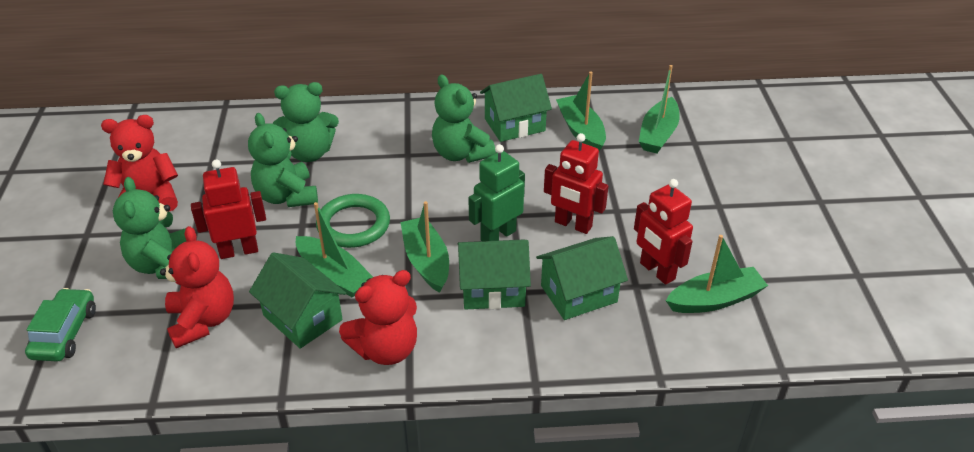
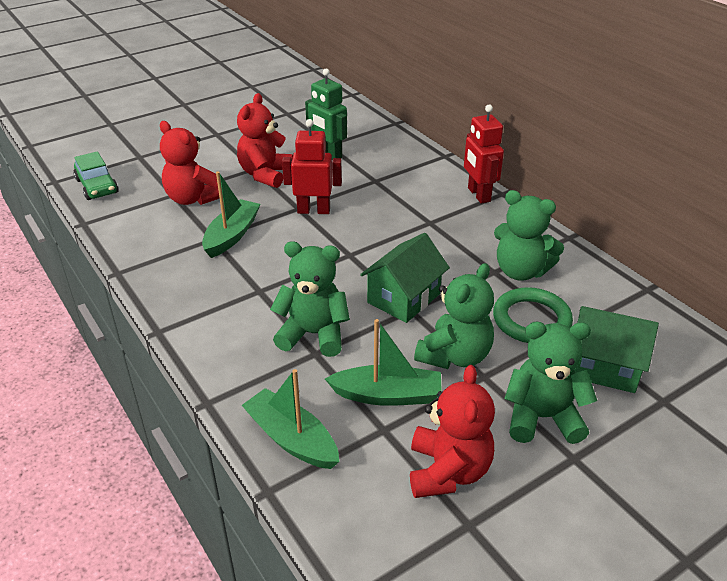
green boat: 5 -> 3
green house: 4 -> 2
red robot: 3 -> 2

